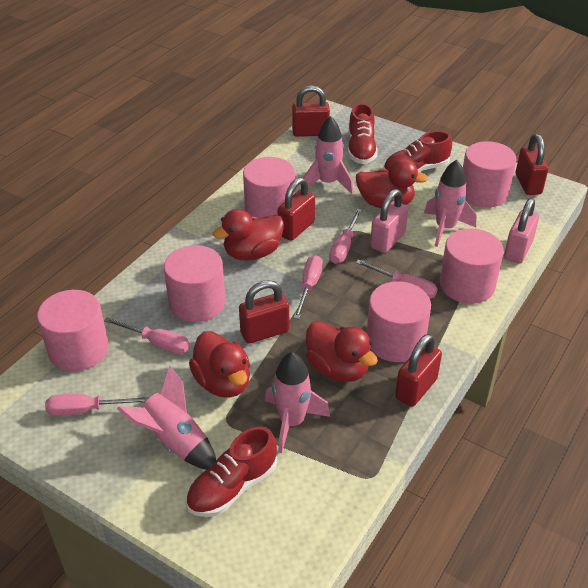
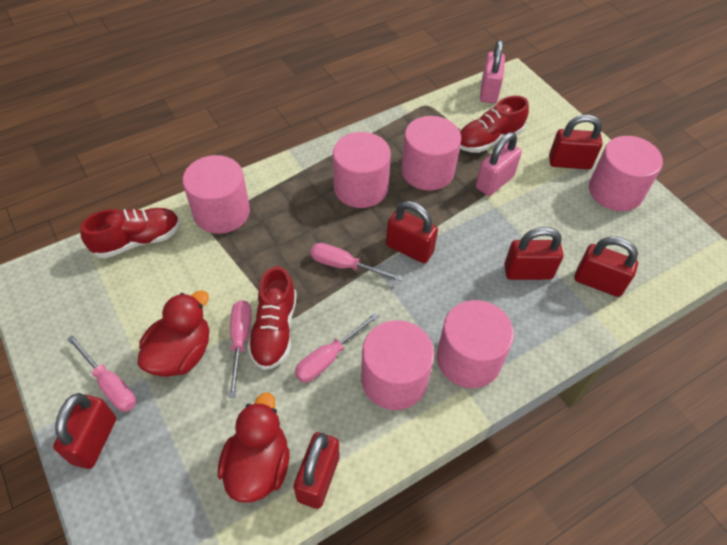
pink rocket: 4 -> 0
pink screwdriver: 5 -> 4
red duck: 4 -> 2
red padlock: 5 -> 6

